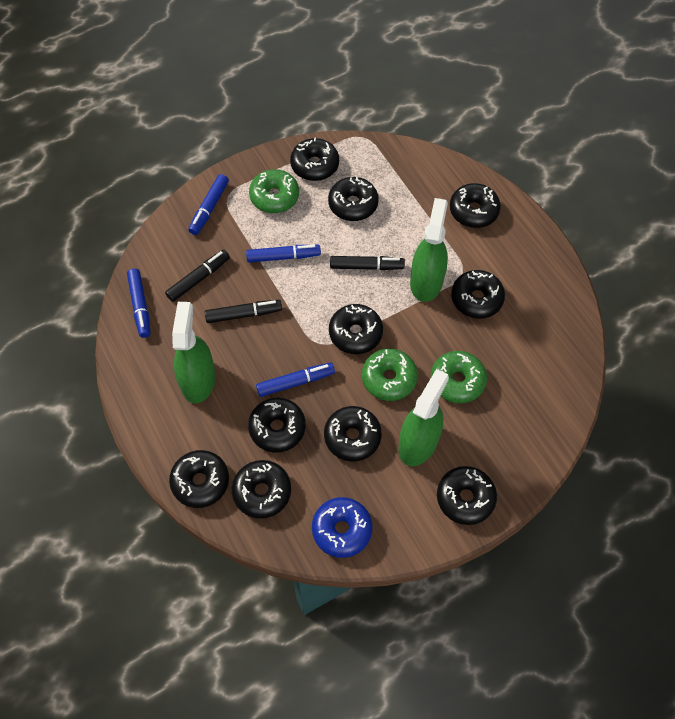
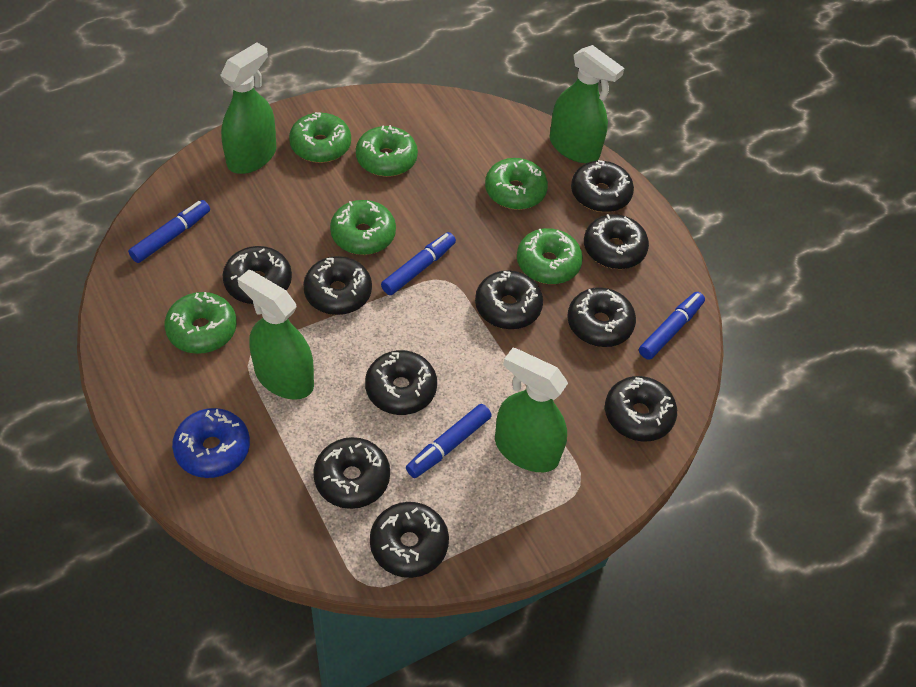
black marker: 3 -> 0
green donut: 3 -> 6
green spray bottle: 3 -> 4

